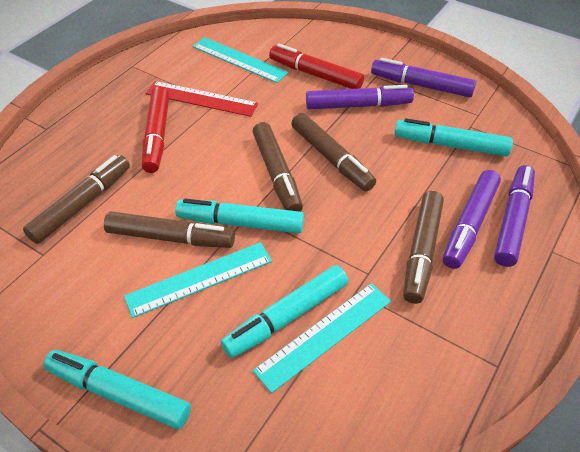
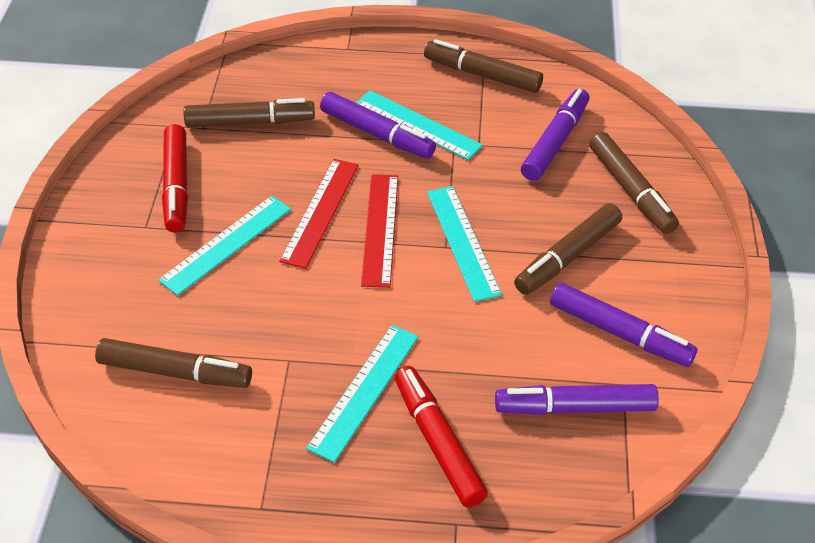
red ruler: 1 -> 2
turquoise marker: 4 -> 0
turquoise ruler: 3 -> 4

